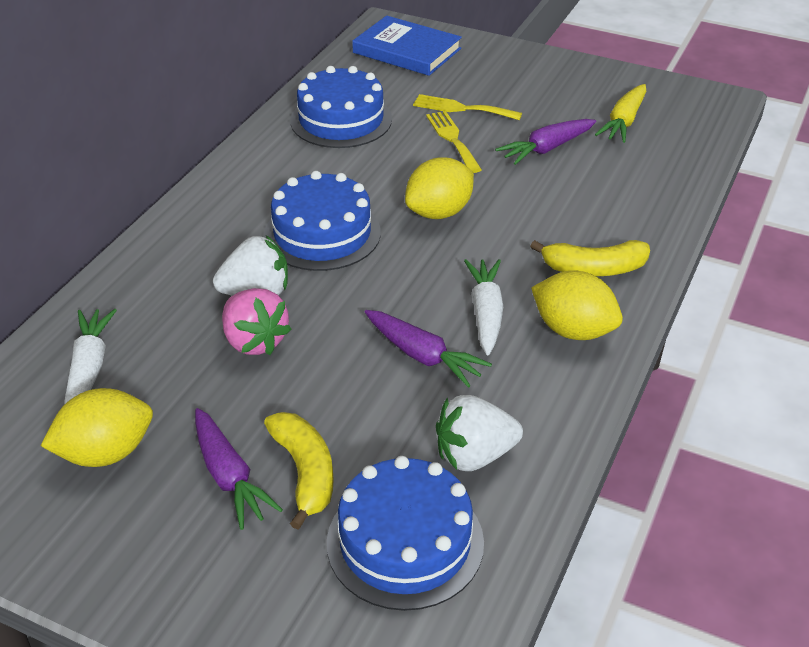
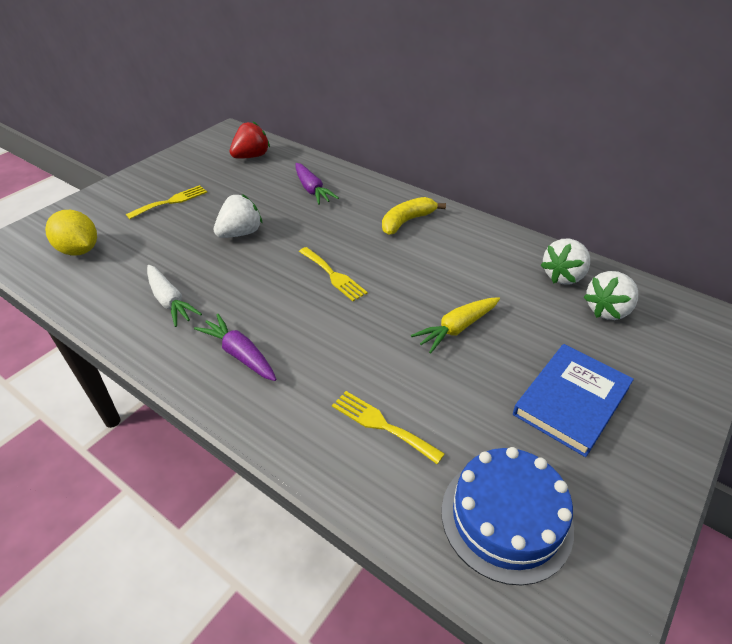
blue cake: 3 -> 1
pink strawberry: 1 -> 0
purple carrot: 3 -> 2
red strawberry: 0 -> 1
white carrot: 2 -> 1
white strawberry: 2 -> 3
yellow banana: 2 -> 1
yellow fork: 2 -> 3
yellow lemon: 3 -> 1

